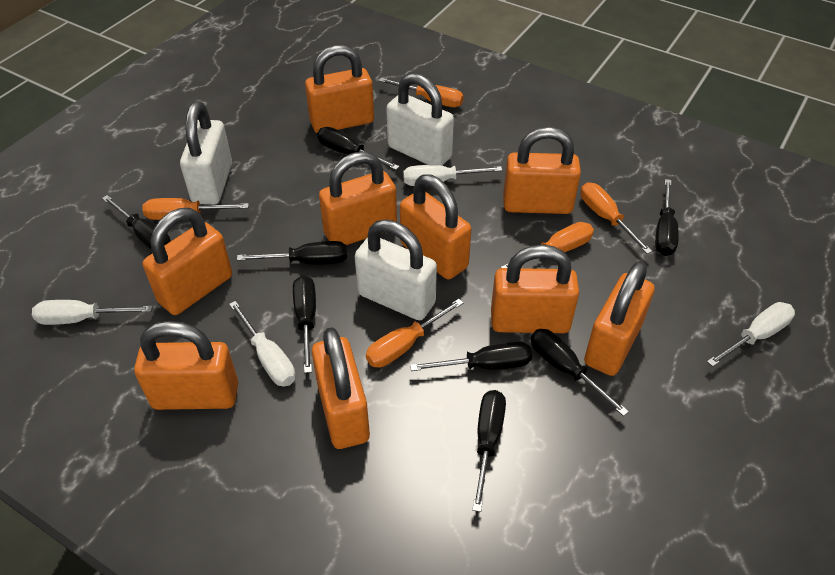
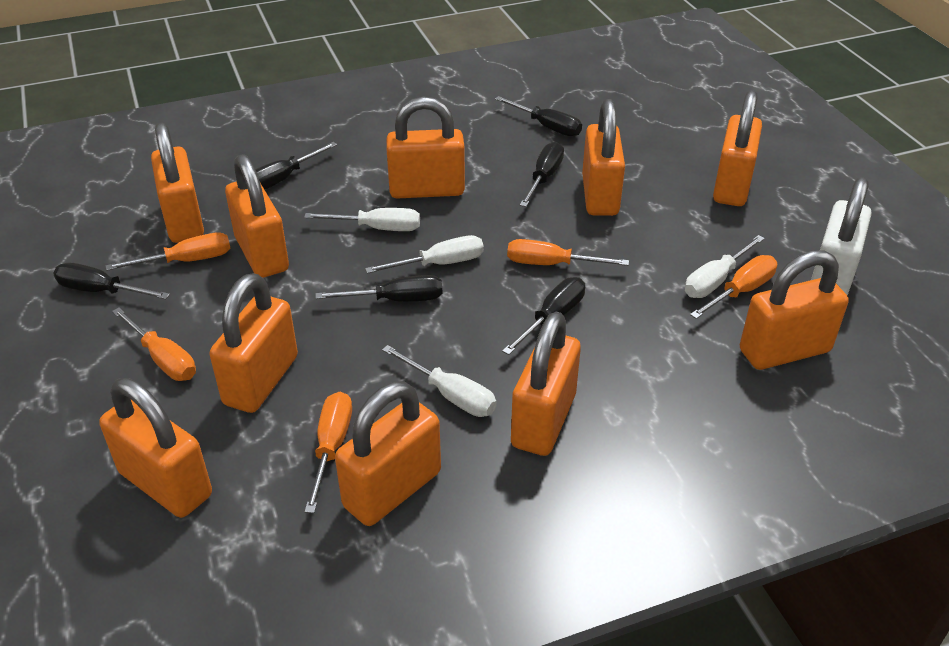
black screwdriver: 8 -> 6
orange padlock: 9 -> 10
white padlock: 3 -> 1

